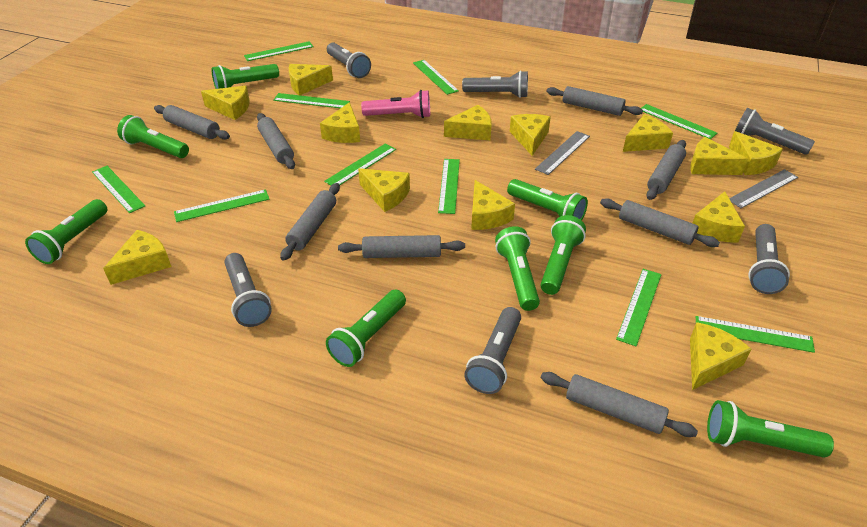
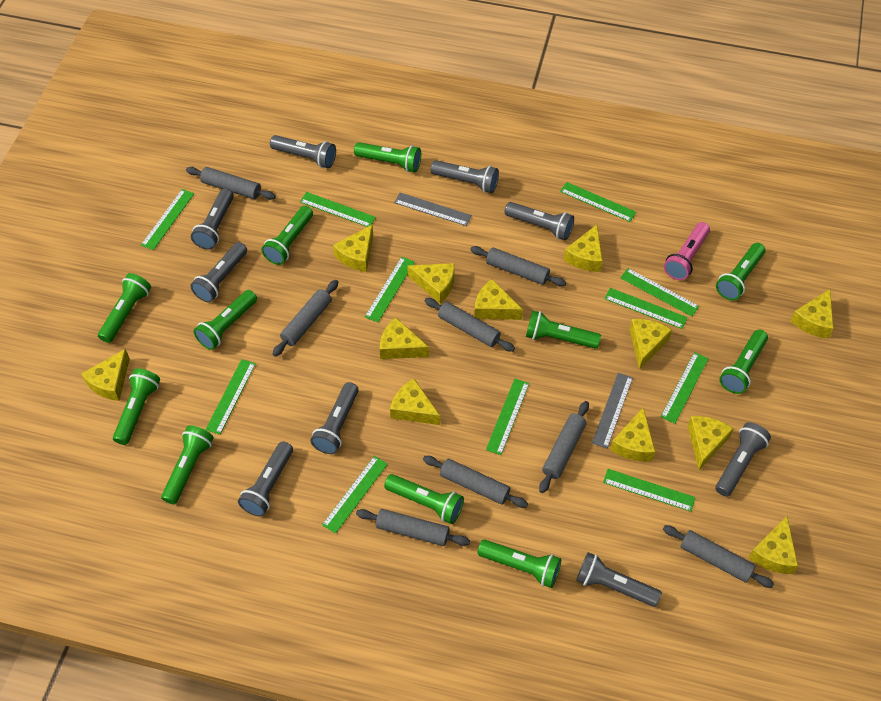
green flashlight: 8 -> 11
green ruler: 10 -> 11
grey flashlight: 6 -> 9
yellow cheese: 13 -> 12

